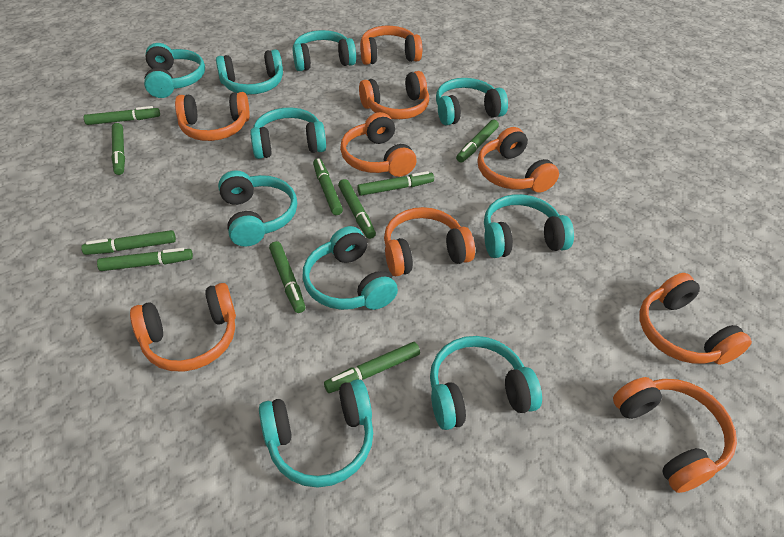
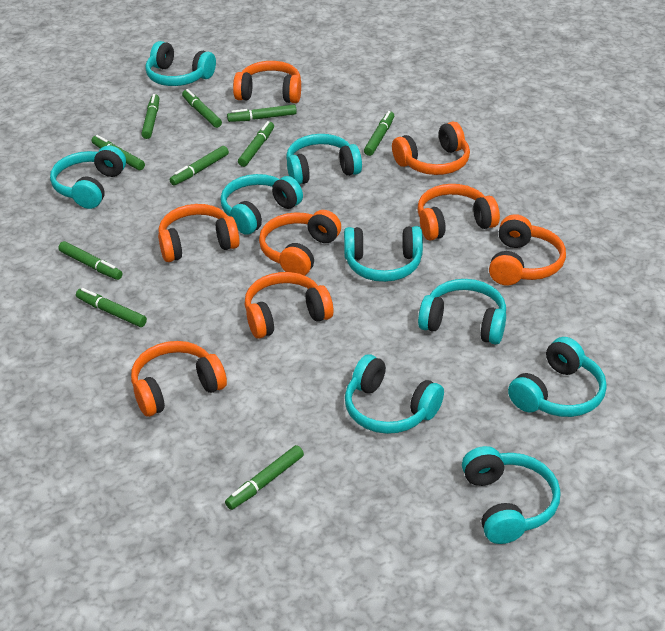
orange headphones: 9 -> 8
turquoise headphones: 10 -> 9

